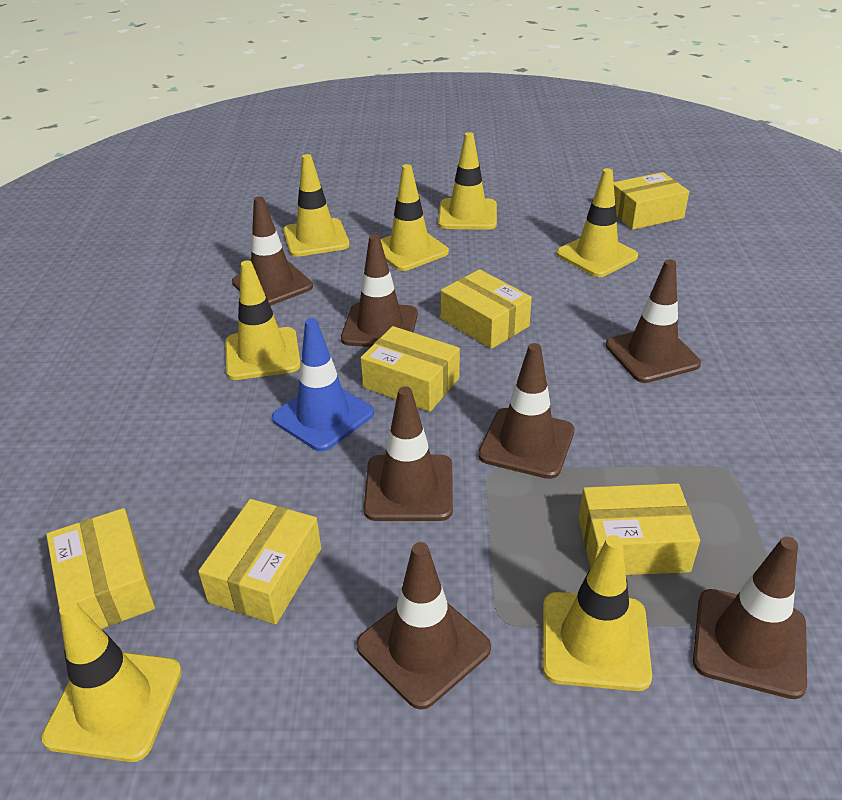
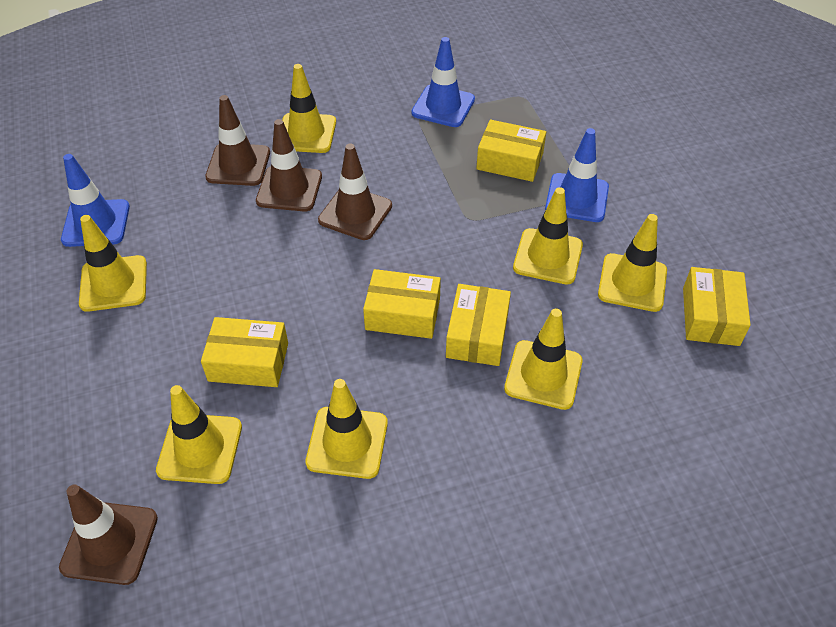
blue traffic cone: 1 -> 3
brown traffic cone: 7 -> 4
yellow box: 6 -> 5

